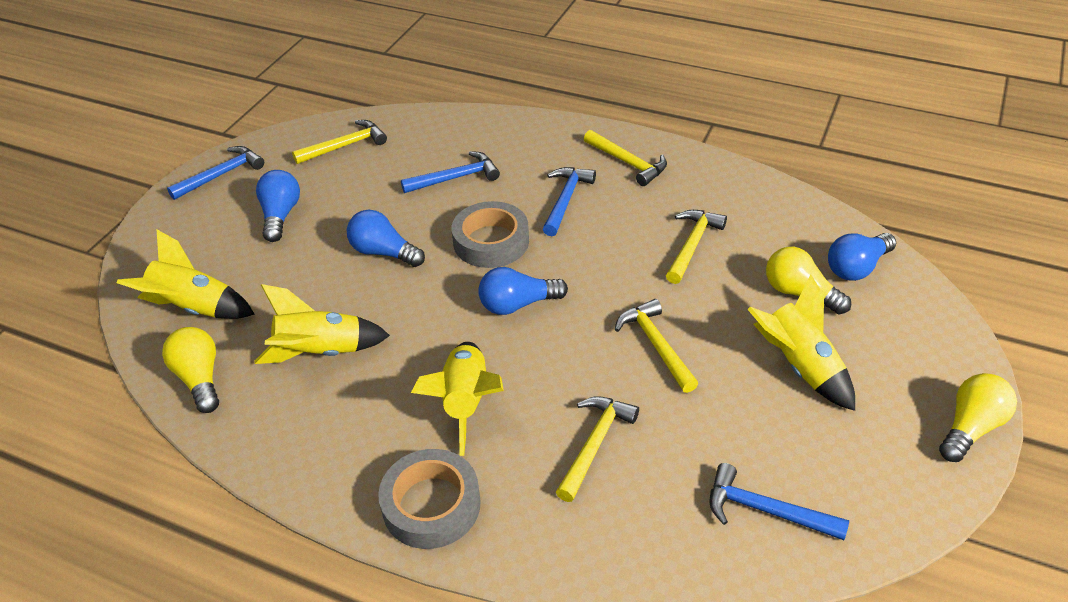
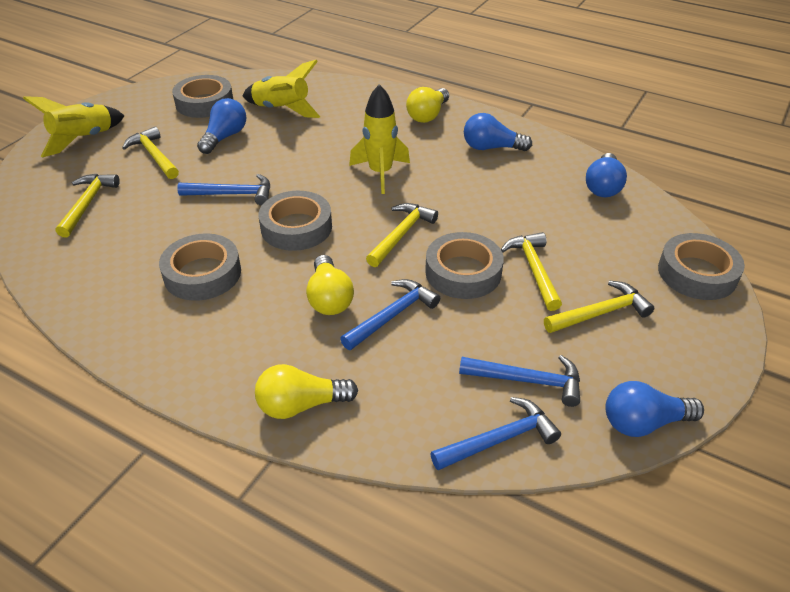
grey tape: 2 -> 5
yellow rocket: 4 -> 3

